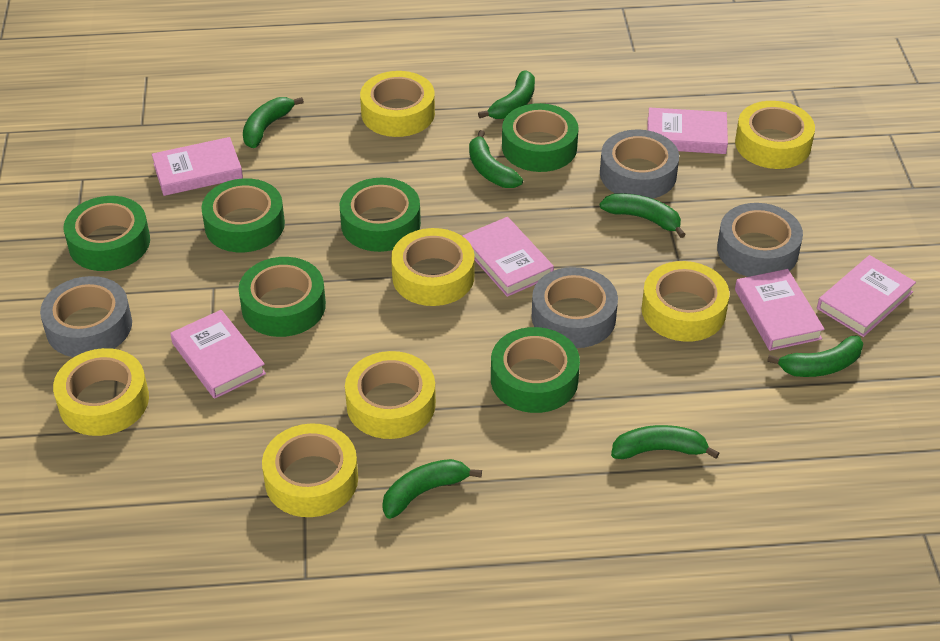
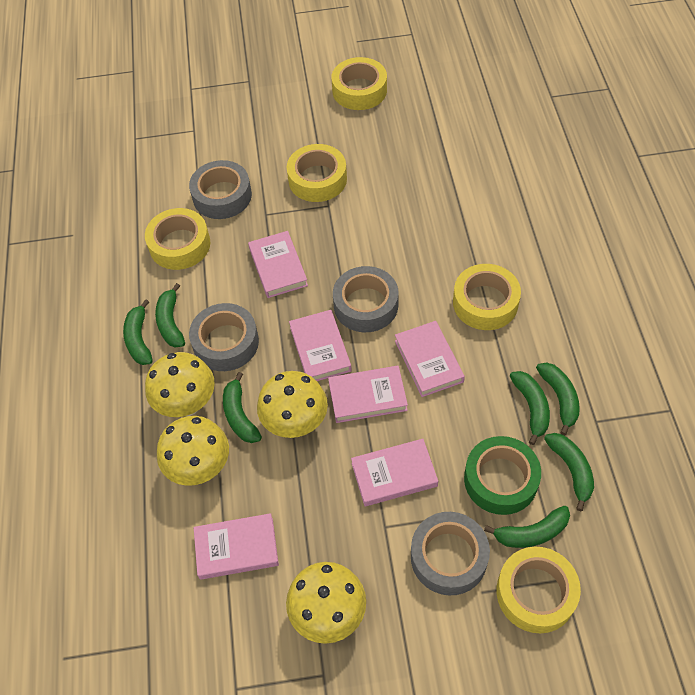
green tape: 6 -> 1
yellow mushroom: 0 -> 4
yellow tape: 7 -> 5

